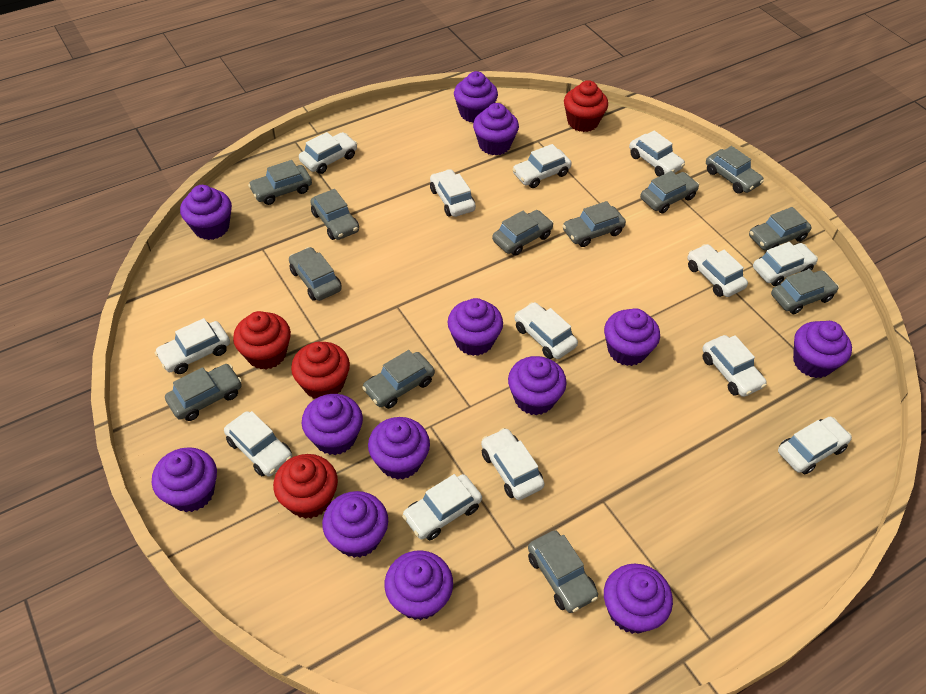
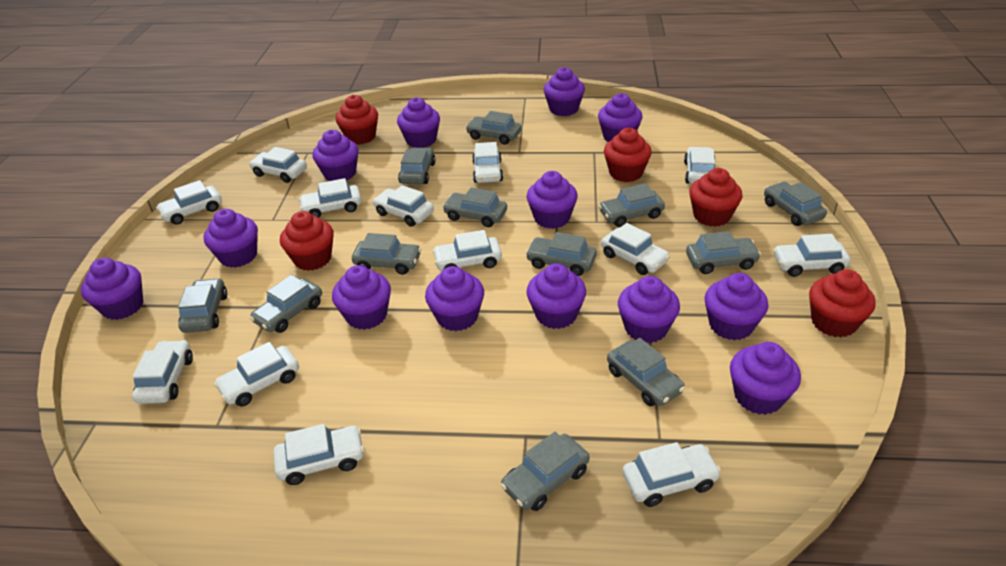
red cupcake: 4 -> 5

